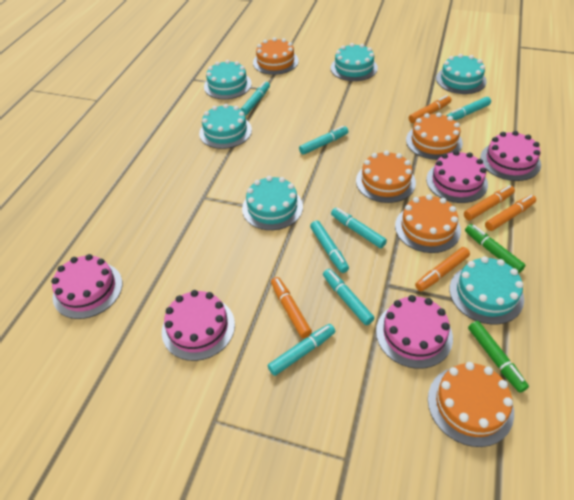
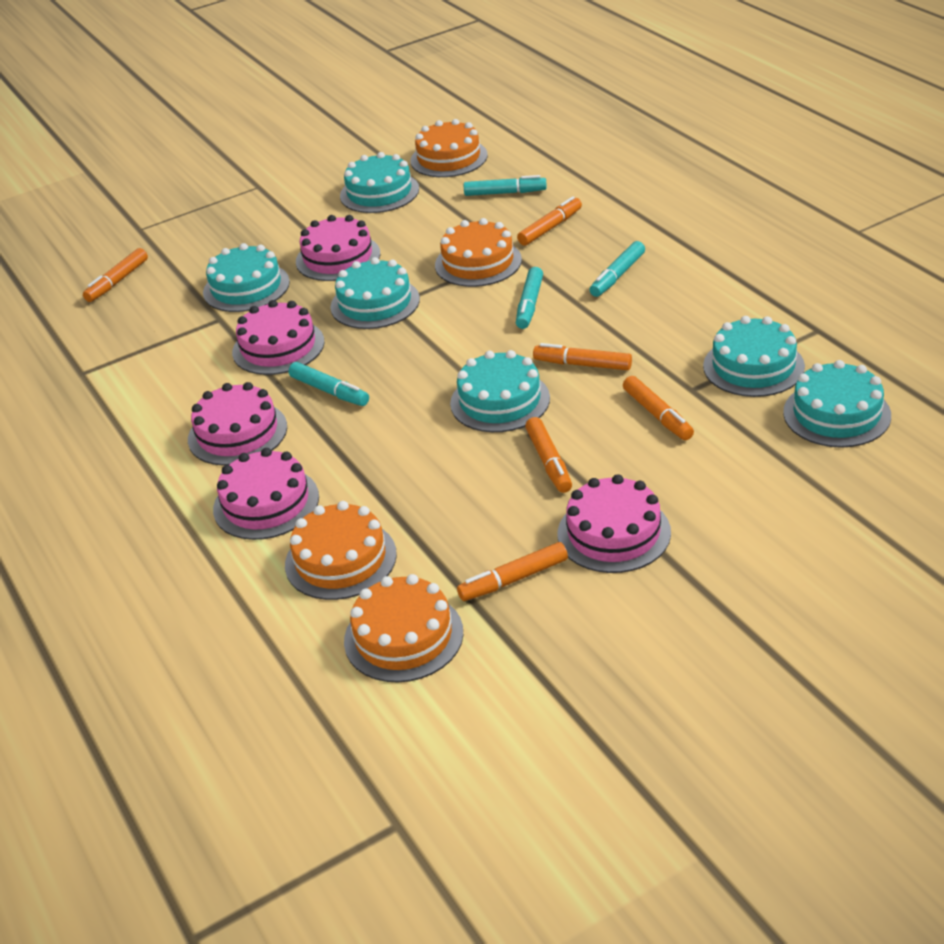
green marker: 2 -> 0
orange cake: 5 -> 4
orange marker: 5 -> 6
turquoise marker: 7 -> 4

